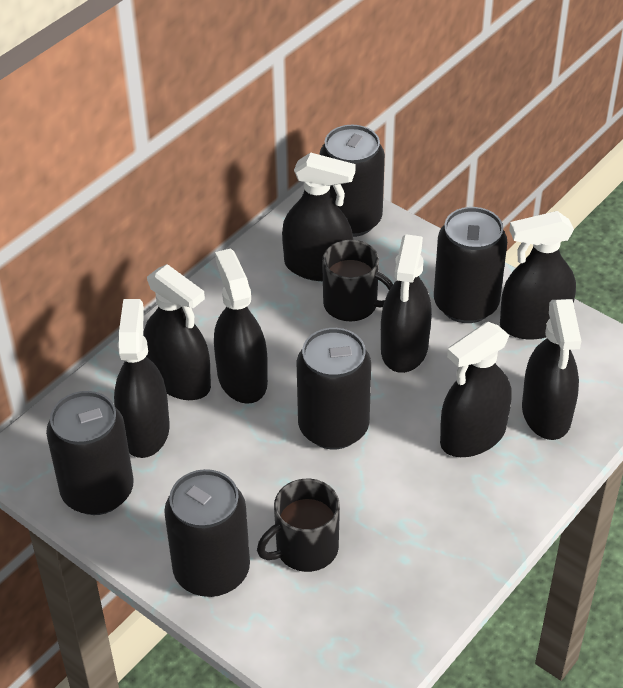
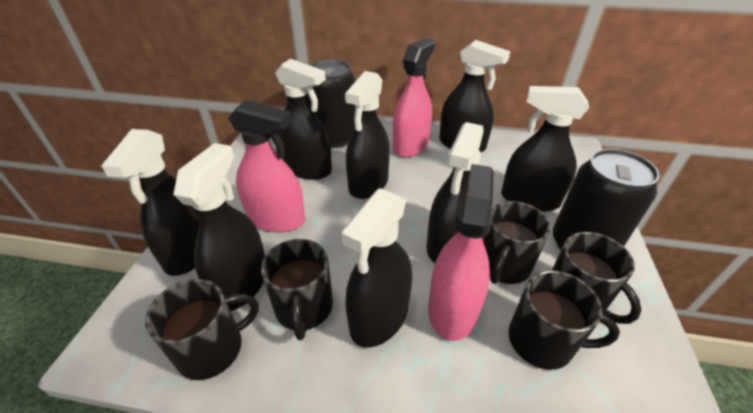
black can: 5 -> 2
black mug: 2 -> 5
pink spray bottle: 0 -> 3

